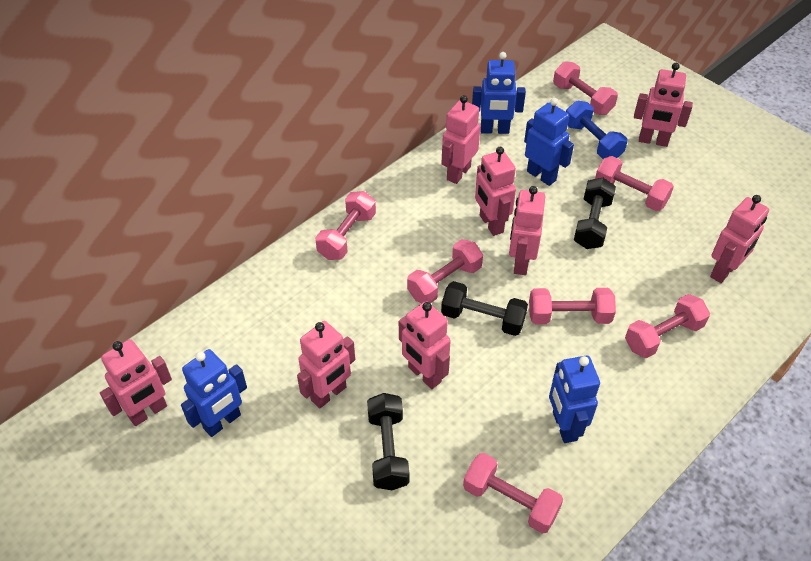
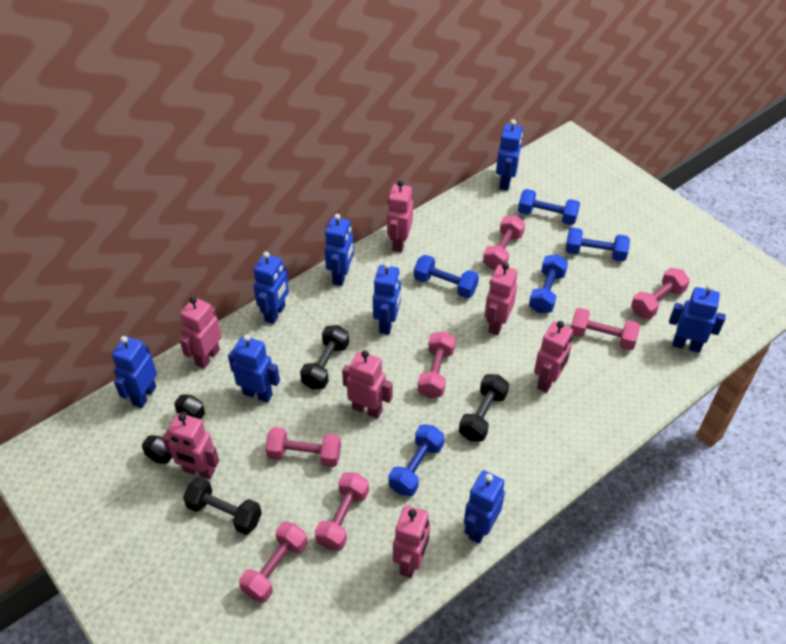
black dumbbell: 3 -> 4
blue dumbbell: 1 -> 5
blue robot: 4 -> 8
pink robot: 8 -> 7

